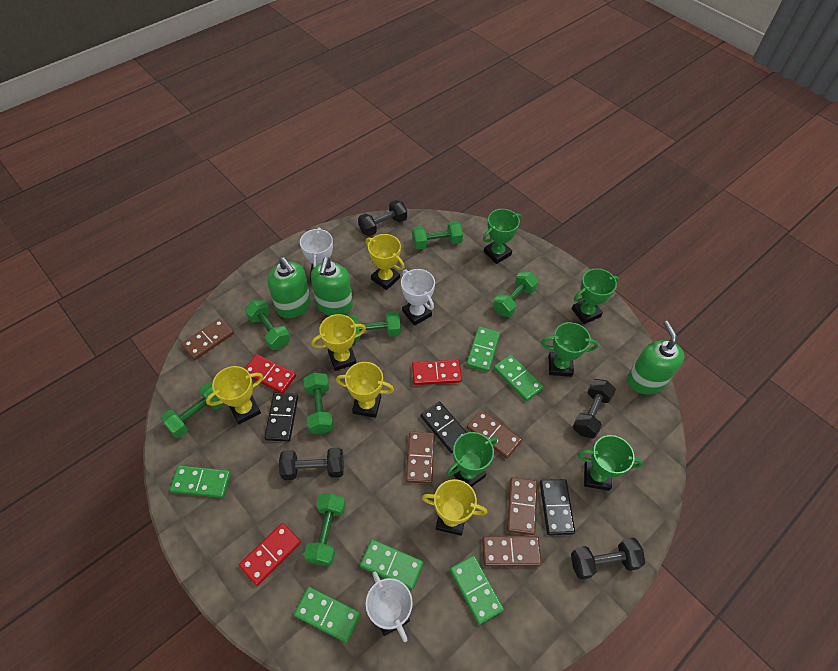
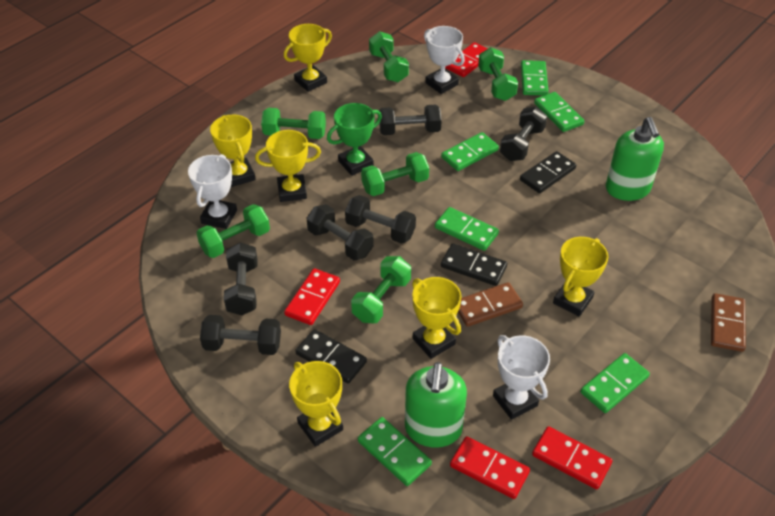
black dumbbell: 4 -> 6
brown domino: 5 -> 2
green dumbbell: 7 -> 6
green soap dispenser: 3 -> 2
green trophy: 5 -> 1
red domino: 3 -> 4
yellow trophy: 5 -> 6

